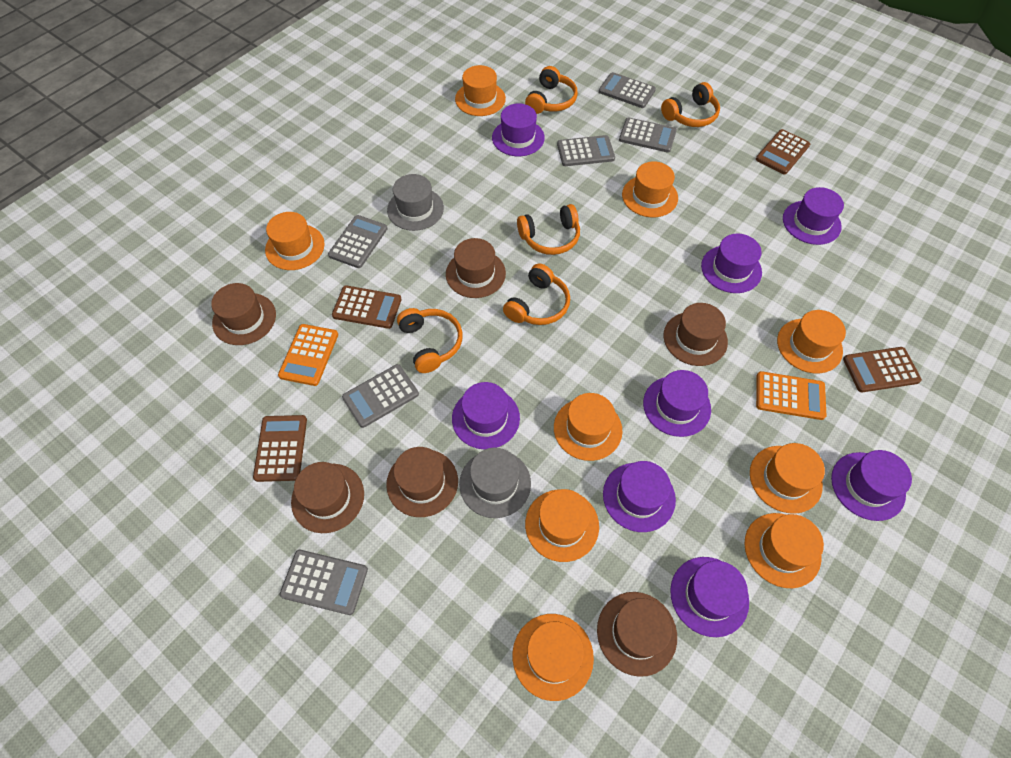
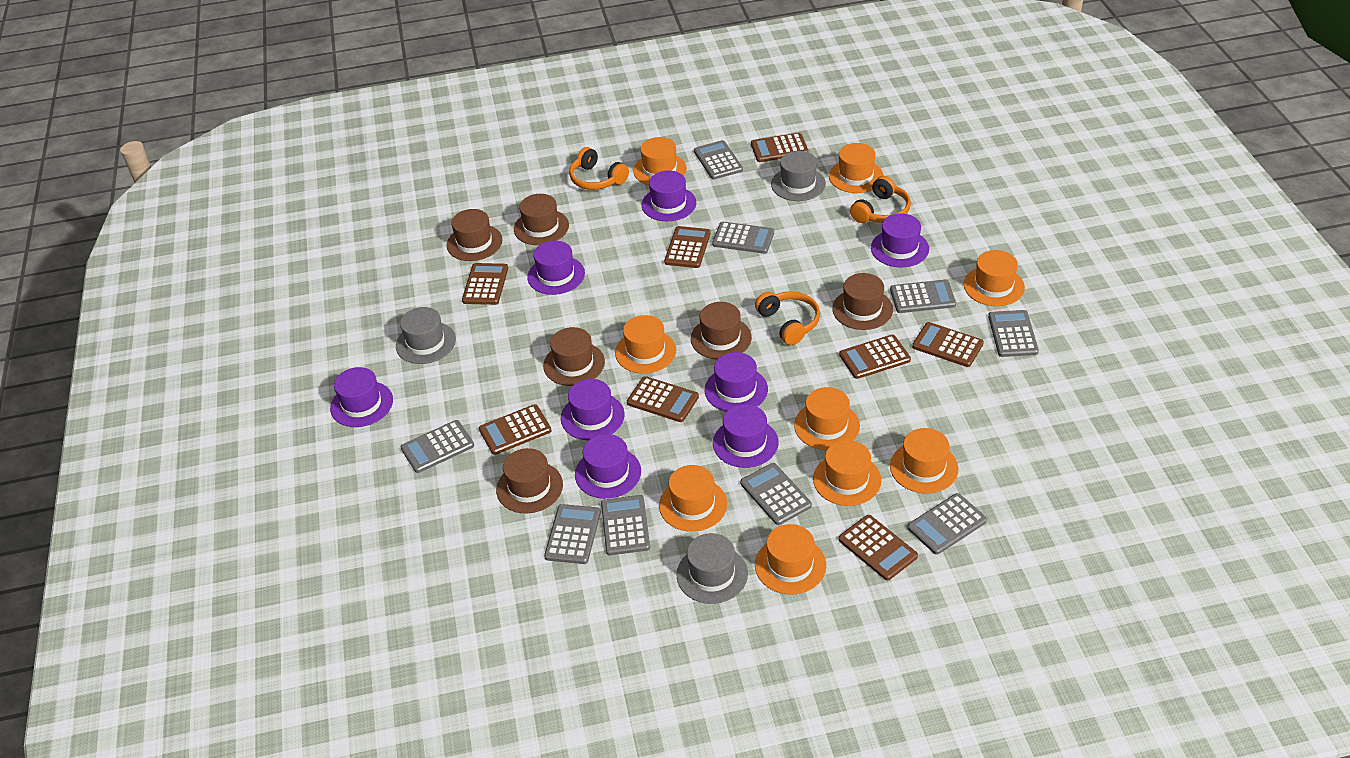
brown calculator: 4 -> 8
grey calculator: 6 -> 9
grey hat: 2 -> 3
orange calculator: 2 -> 0
orange headphones: 5 -> 3

